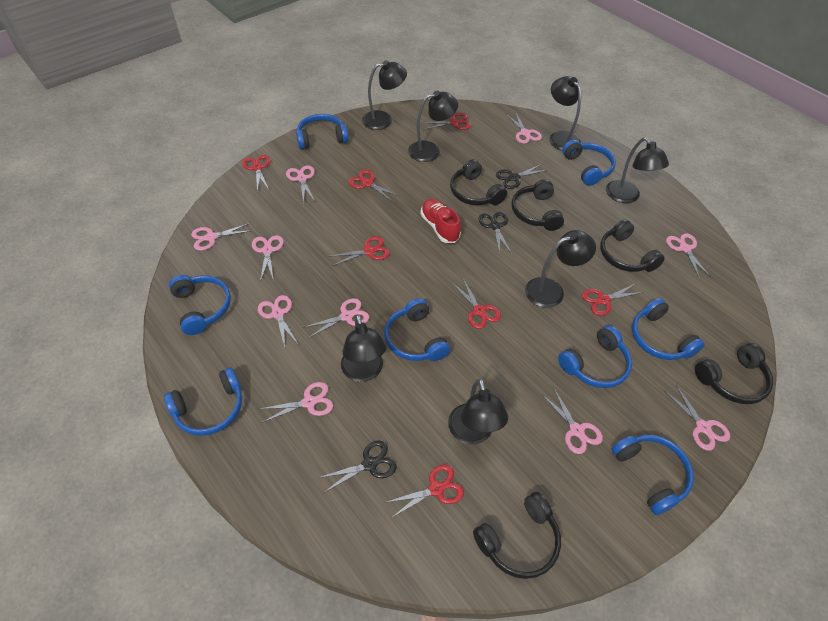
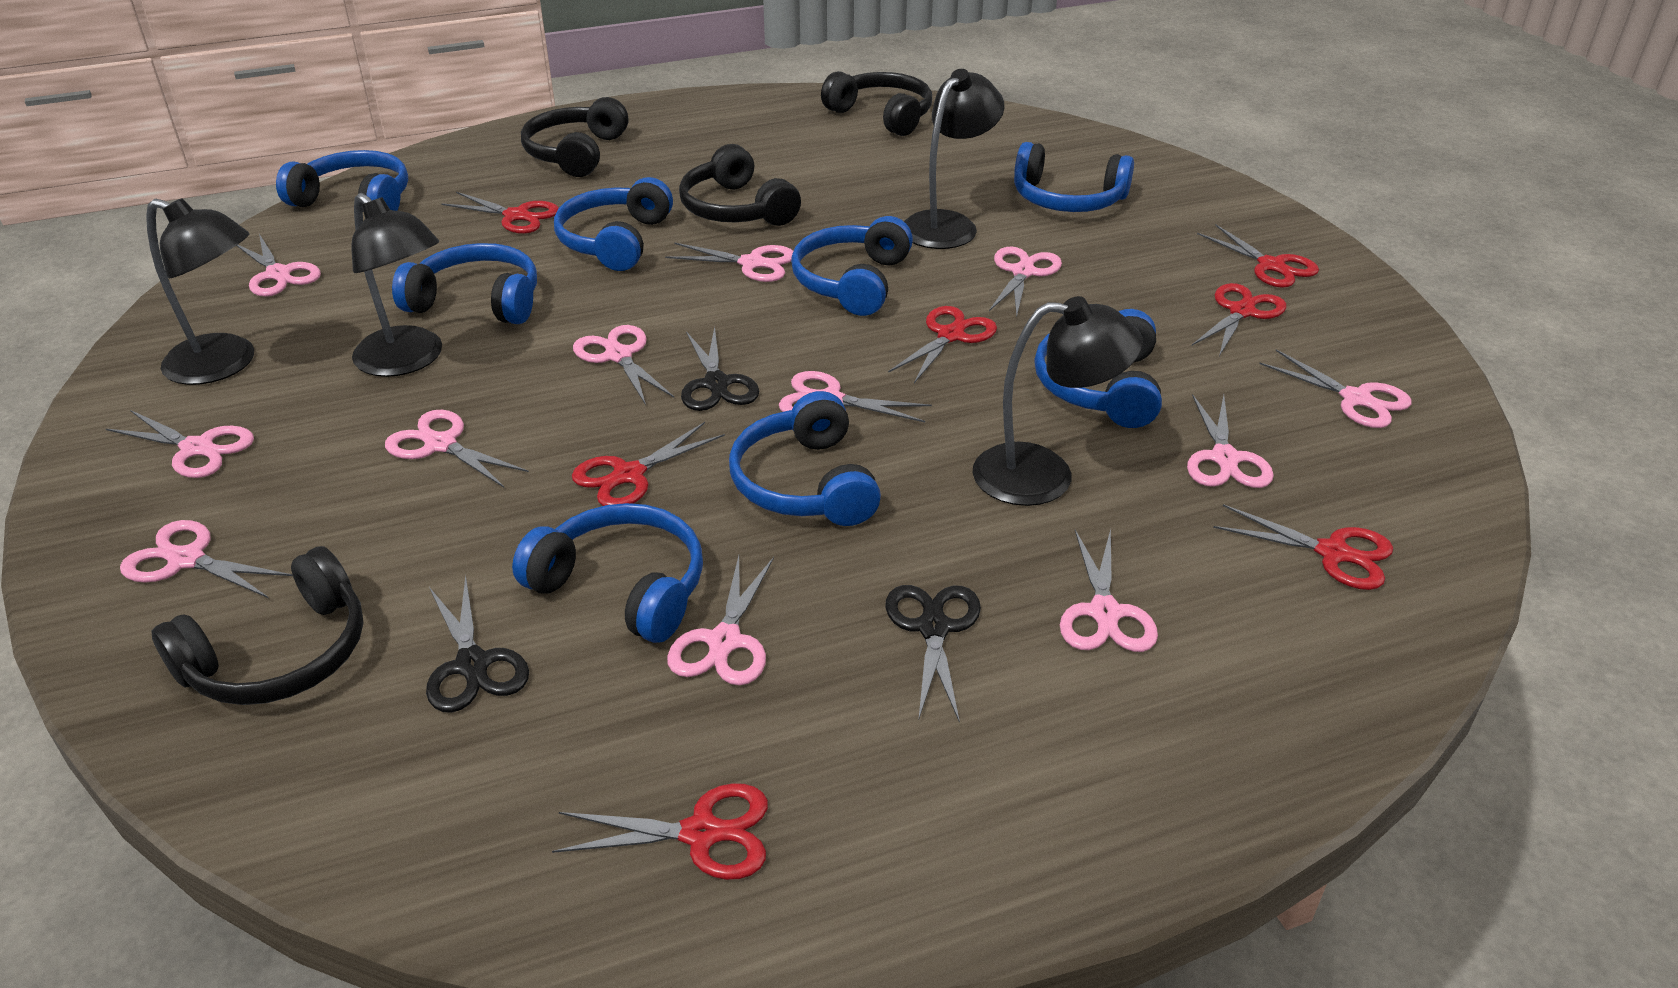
black headphones: 5 -> 4
black lamp: 7 -> 4
pink scissors: 10 -> 12
red shoe: 1 -> 0

